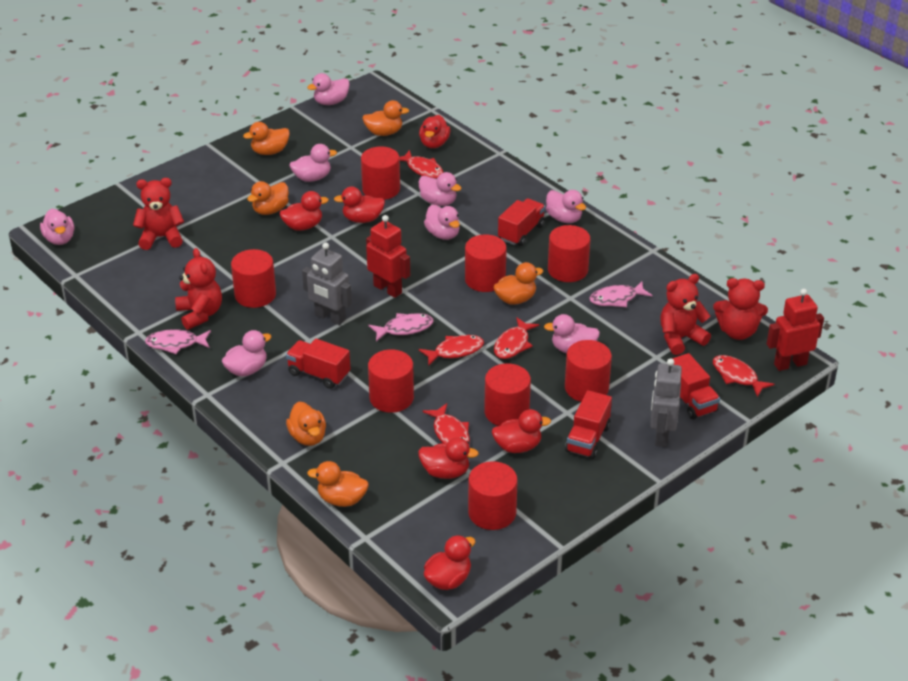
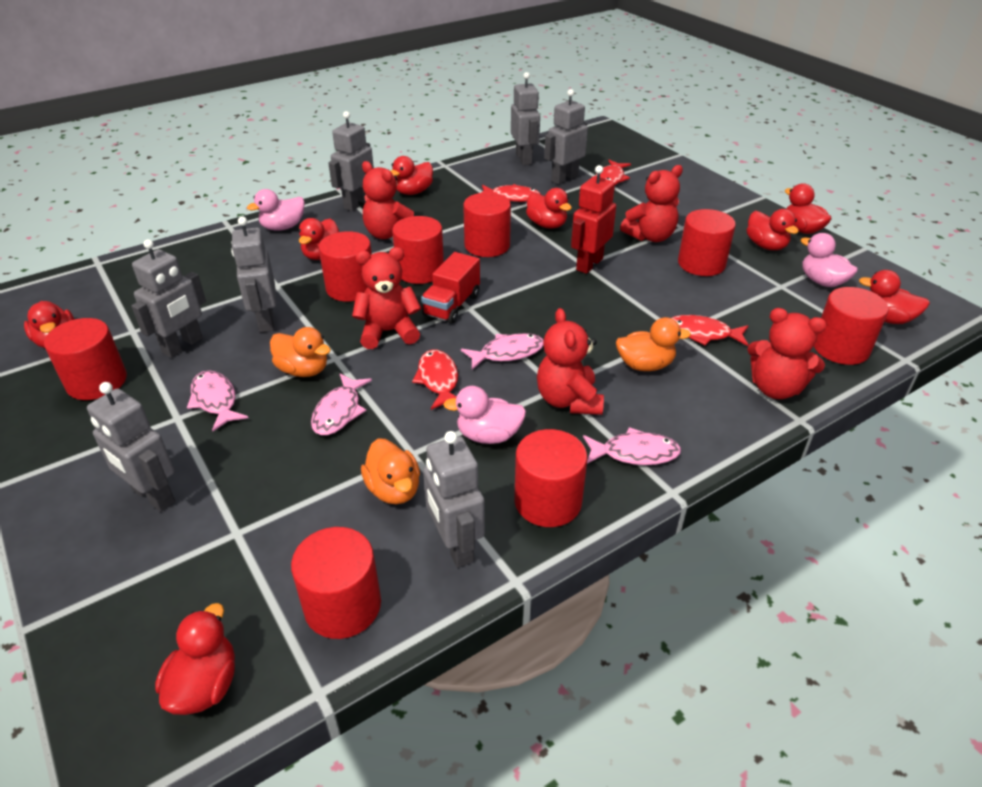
grey robot: 2 -> 7
orange duck: 6 -> 3
pink duck: 8 -> 3
pink fish: 3 -> 4
red duck: 6 -> 8
red fish: 5 -> 4
red robot: 2 -> 1
red teddy bear: 4 -> 5
red truck: 4 -> 1

